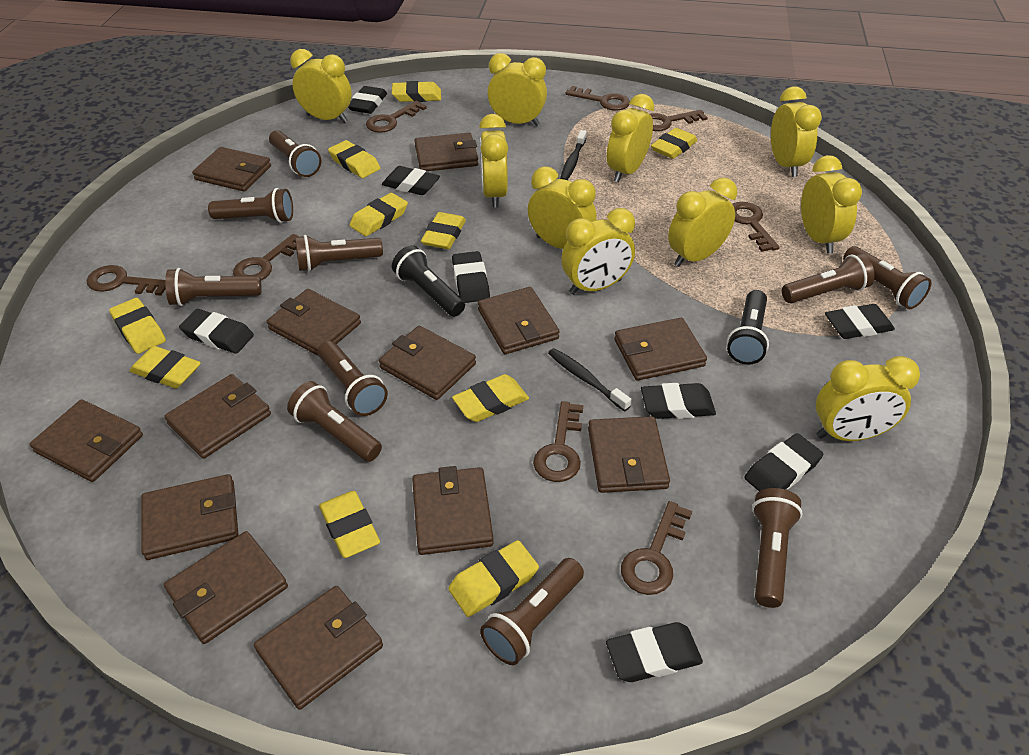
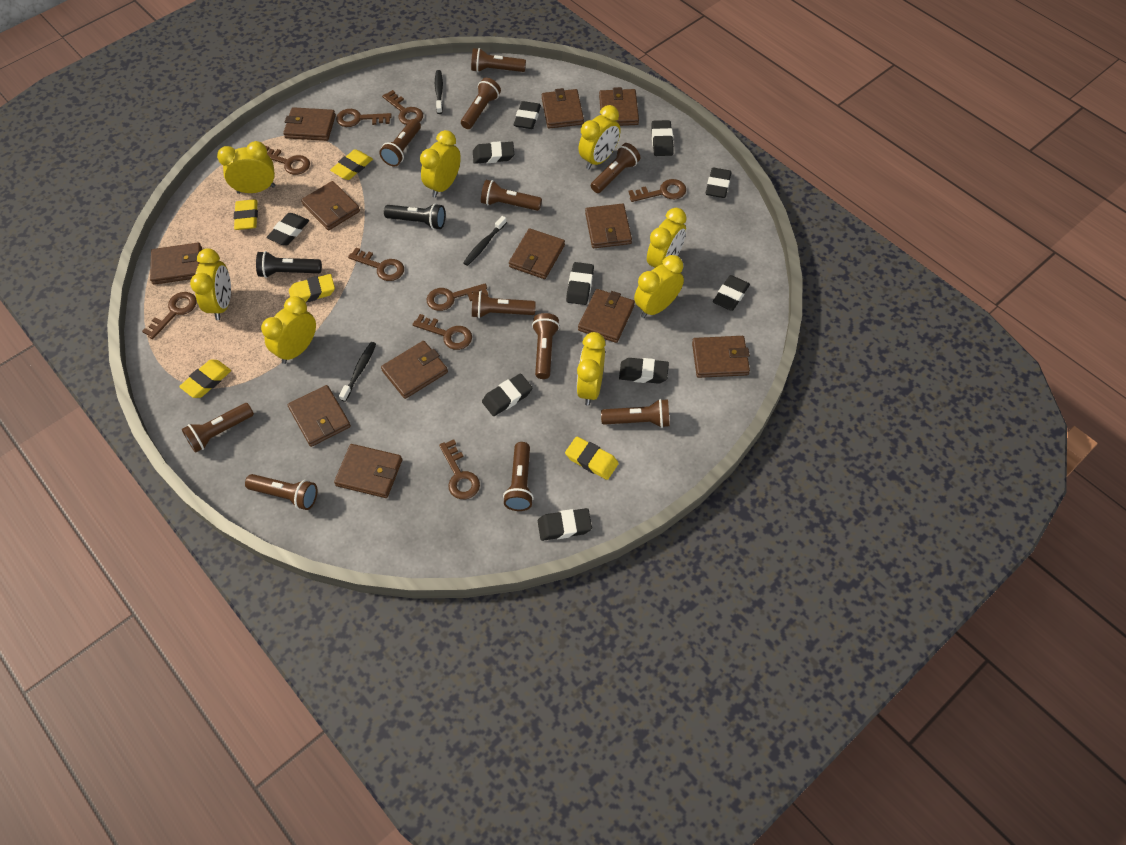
black eraser: 8 -> 10
black toothbrush: 2 -> 3
brown flashlight: 10 -> 11
brown key: 8 -> 9
brown wallet: 13 -> 12
yellow clock: 10 -> 8
yellow eraser: 10 -> 5

